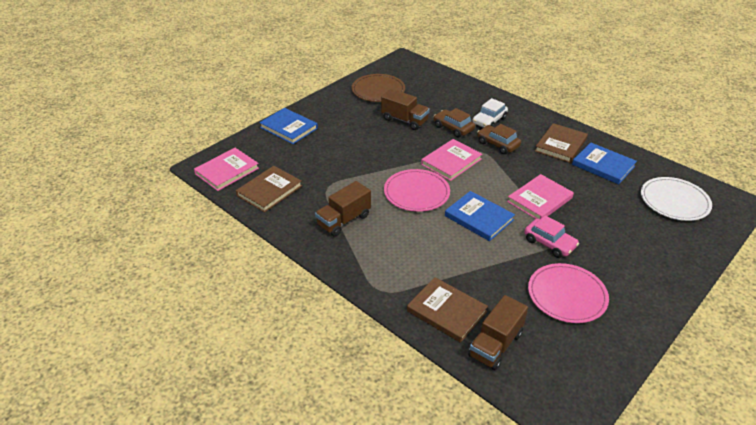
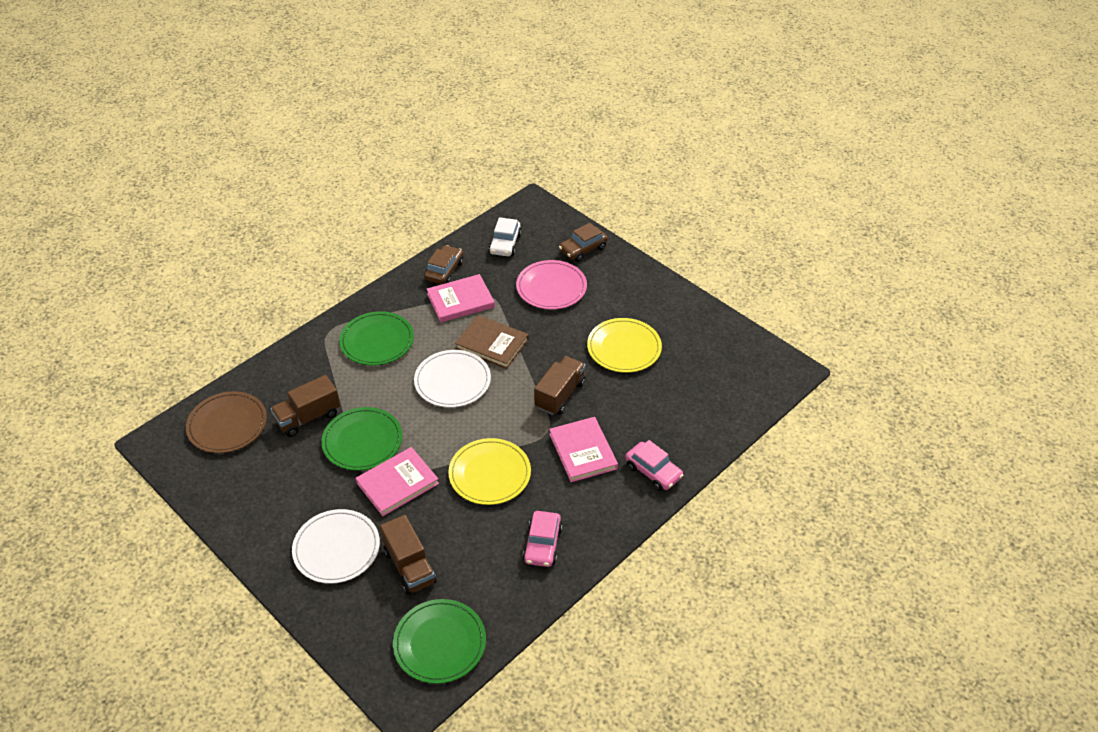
blue book: 3 -> 0
brown book: 3 -> 1
green plate: 0 -> 3
pink car: 1 -> 2
pink plate: 2 -> 1
white plate: 1 -> 2
yellow plate: 0 -> 2

